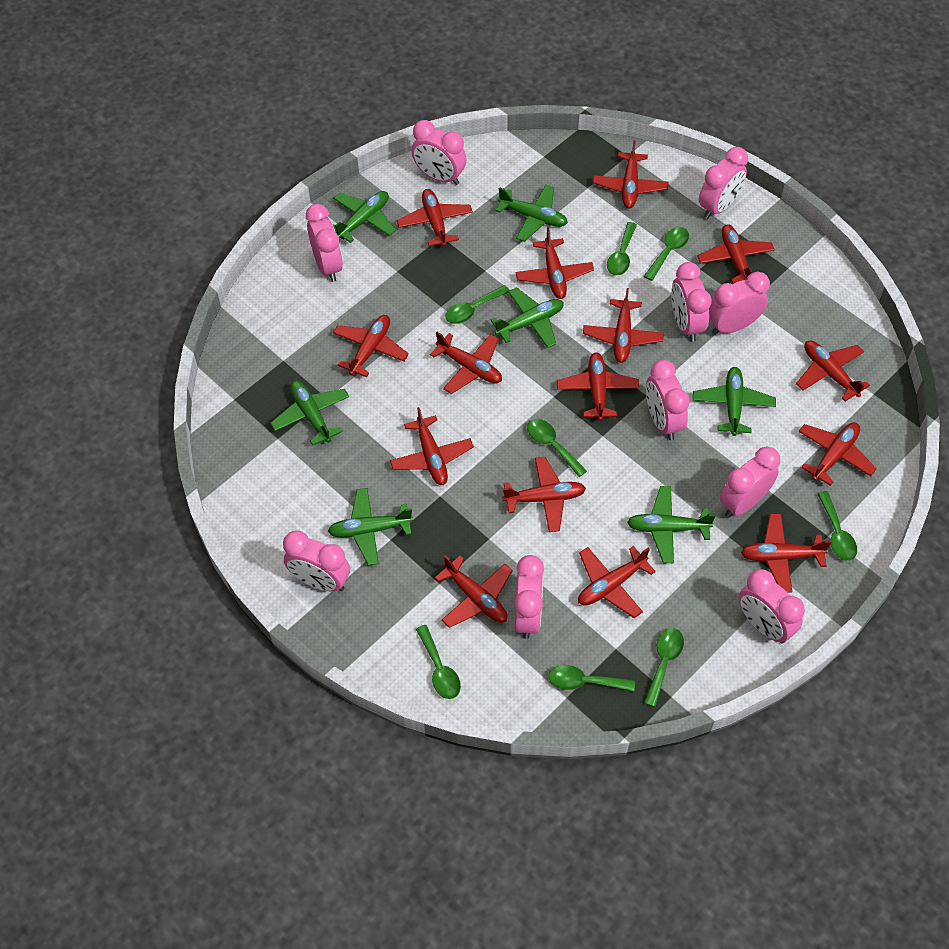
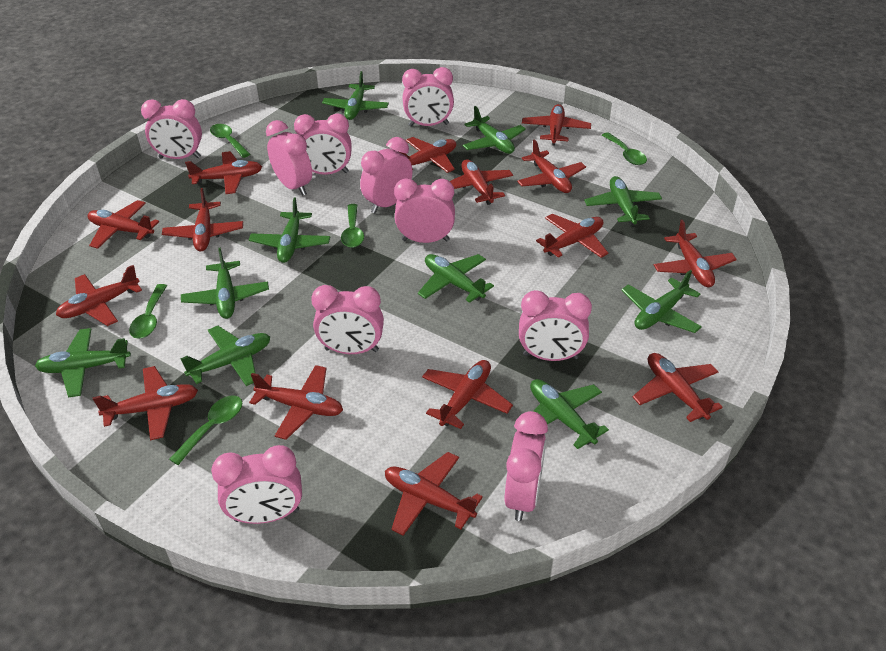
green plane: 7 -> 10
green spoon: 8 -> 5

